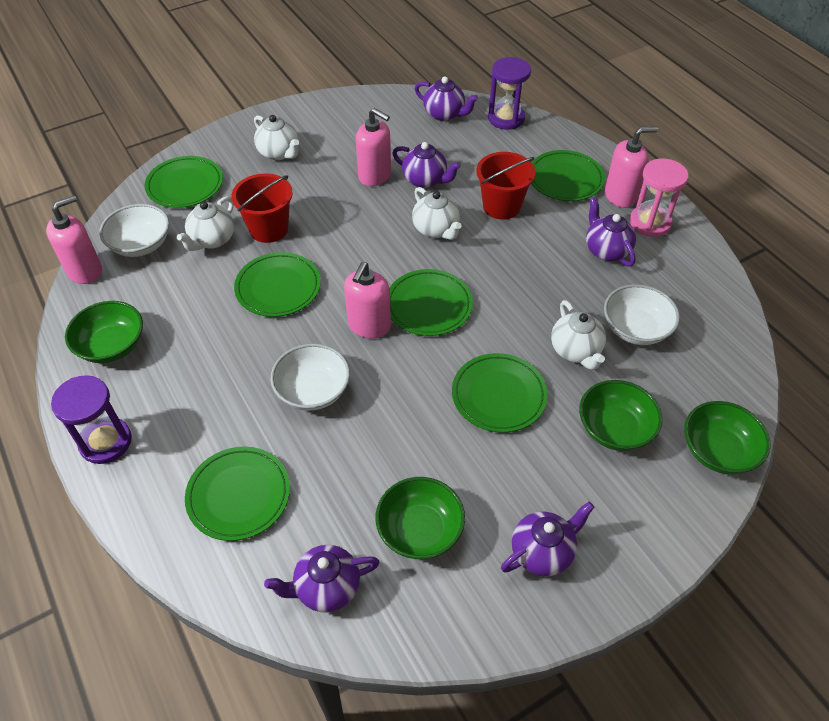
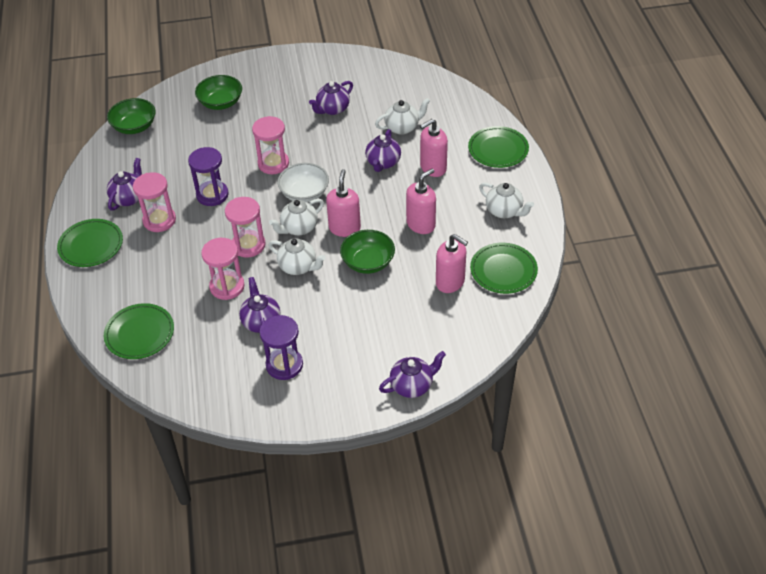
green bowl: 4 -> 3
green plate: 6 -> 4
pink hourglass: 1 -> 4
red bucket: 2 -> 0
white bowl: 3 -> 1

